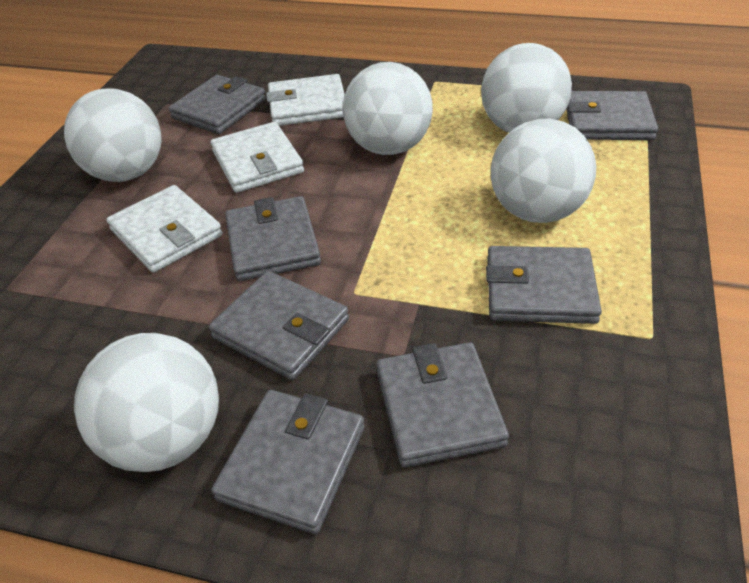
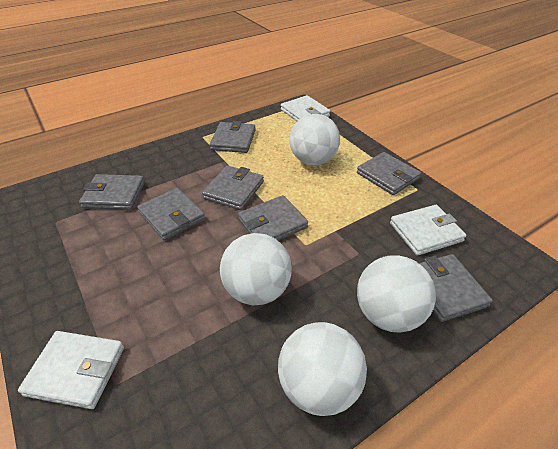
white ball: 5 -> 4

